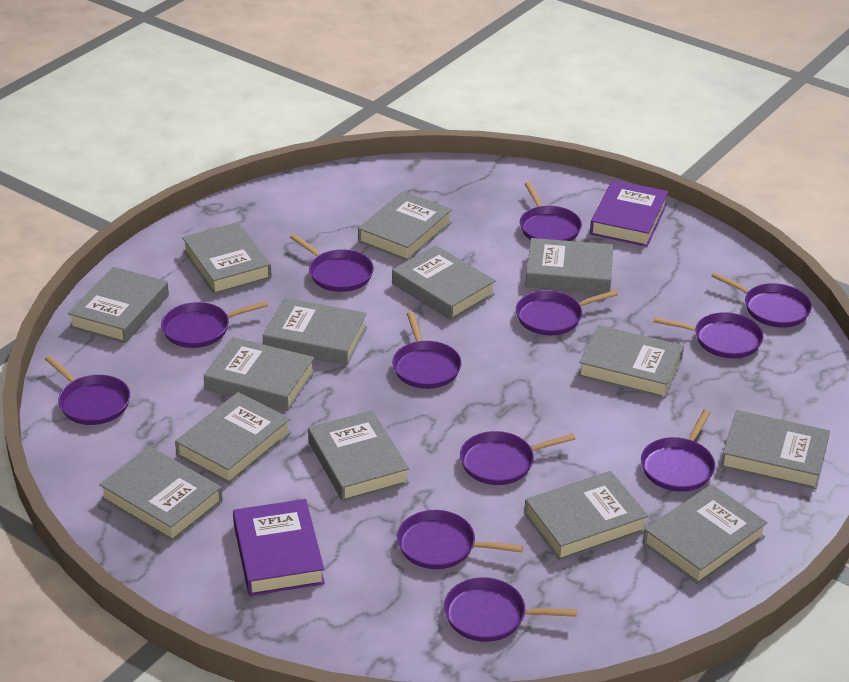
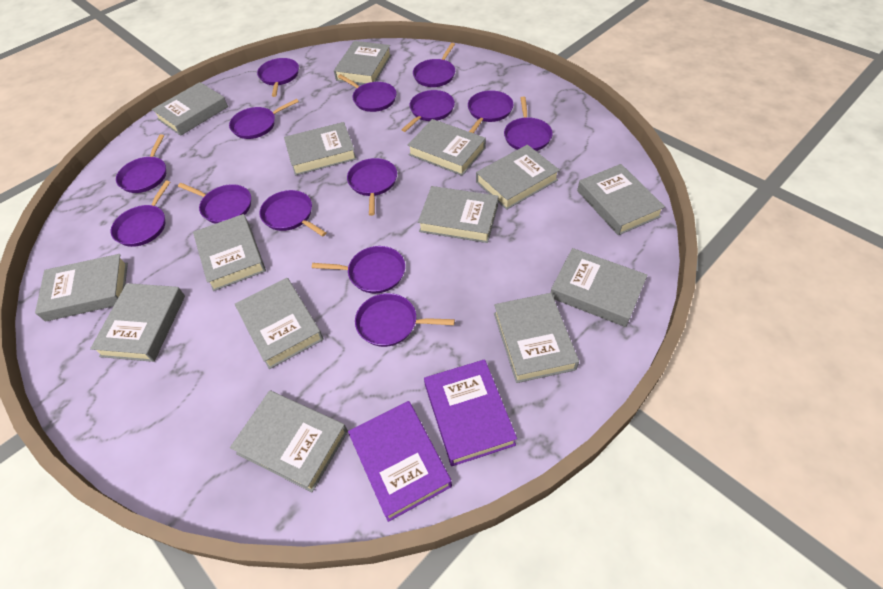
purple pan: 12 -> 14

